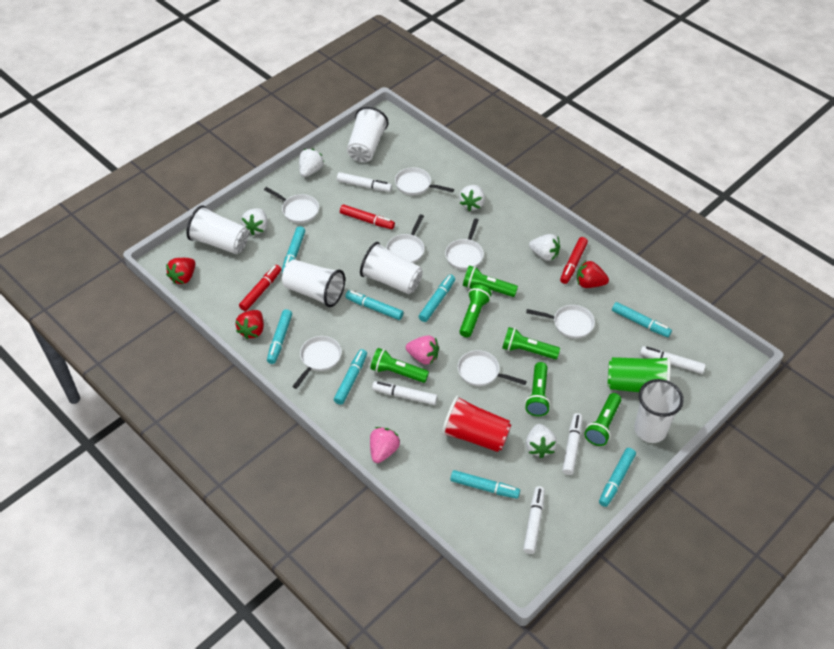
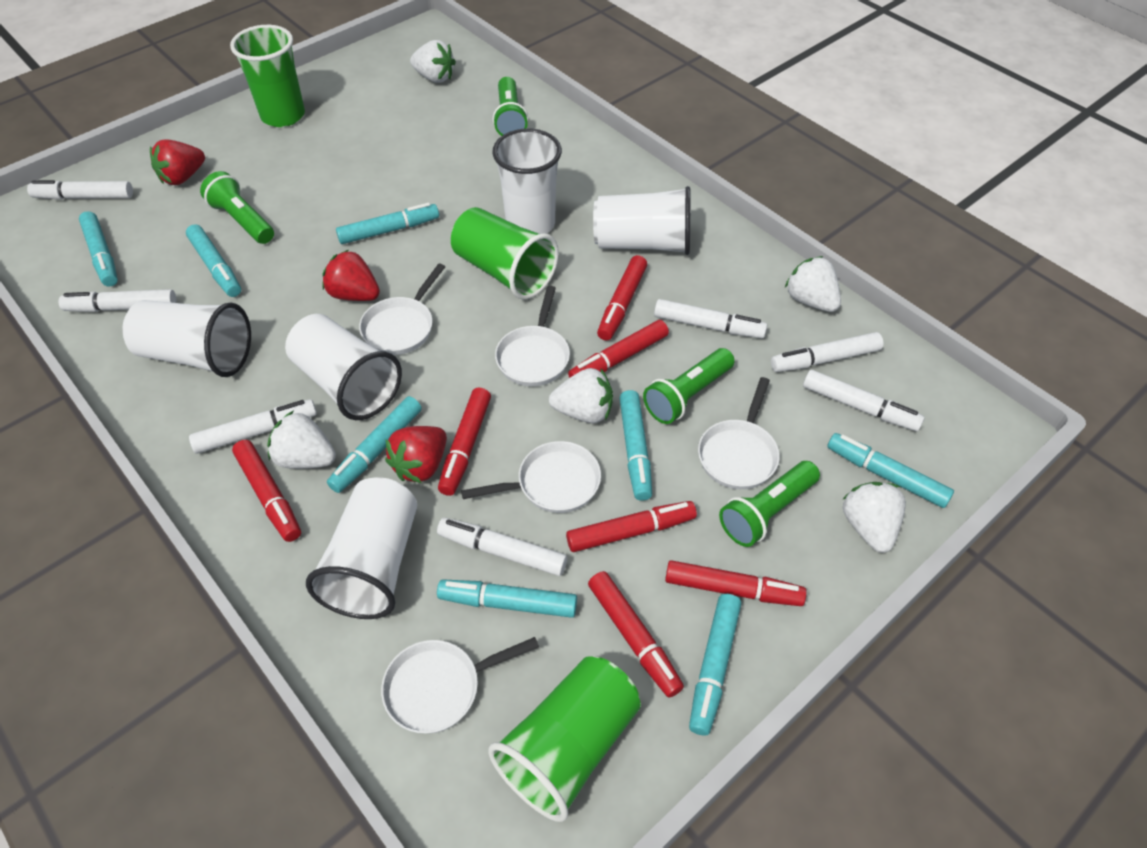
green cup: 1 -> 3
green flashlight: 6 -> 4
pink strawberry: 2 -> 0
red cup: 1 -> 0
red marker: 3 -> 7
white marker: 5 -> 7
white pan: 7 -> 5

